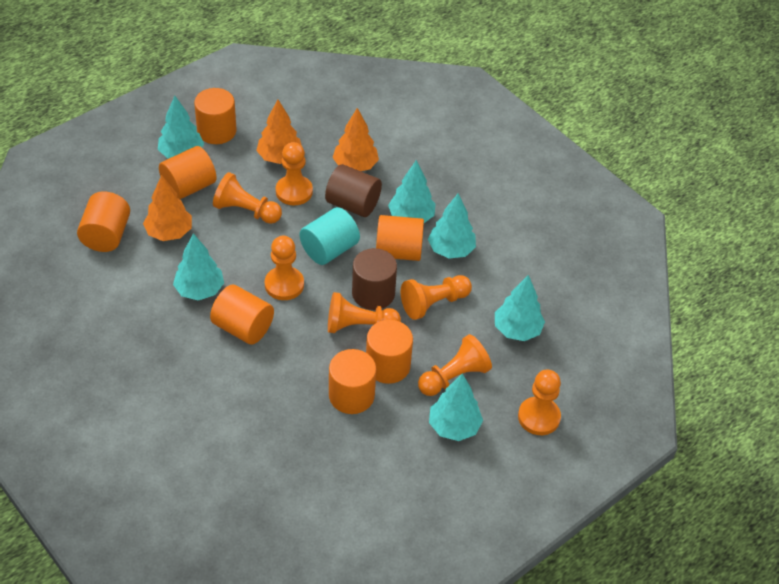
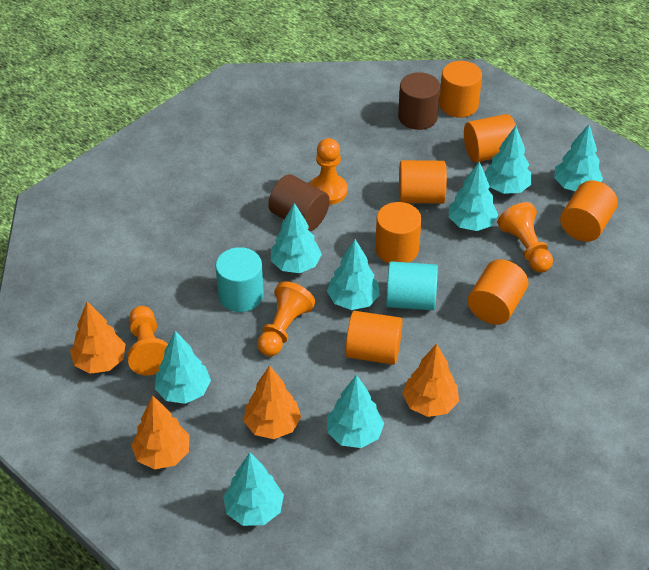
orange pawn: 7 -> 4
orange tree: 3 -> 4
turquoise cylinder: 1 -> 2
turquoise tree: 6 -> 8

